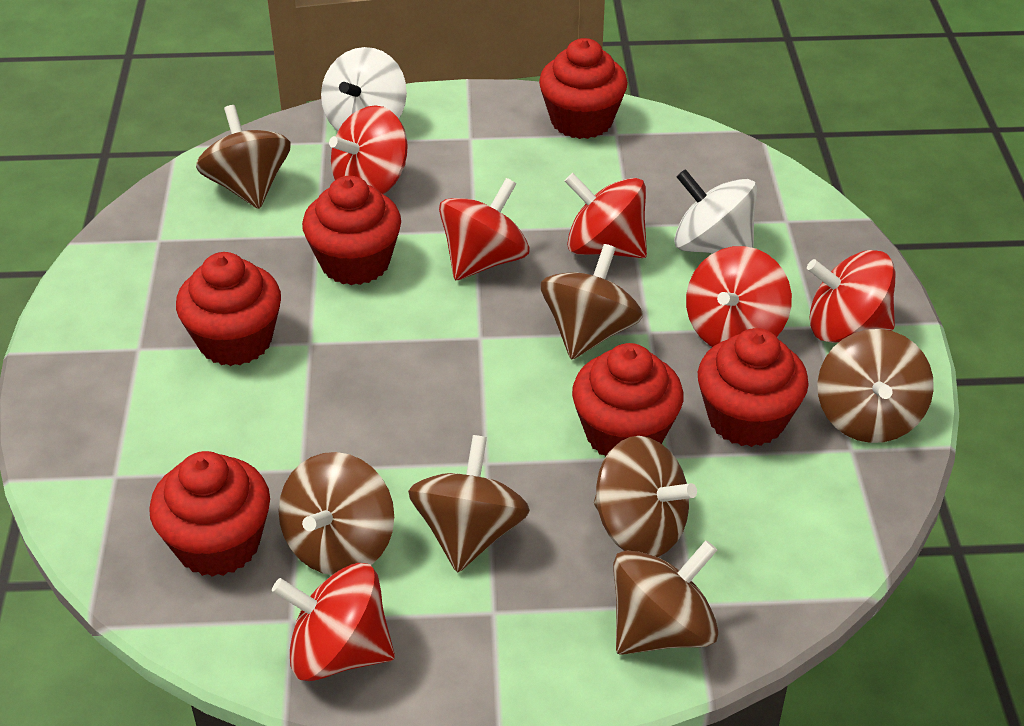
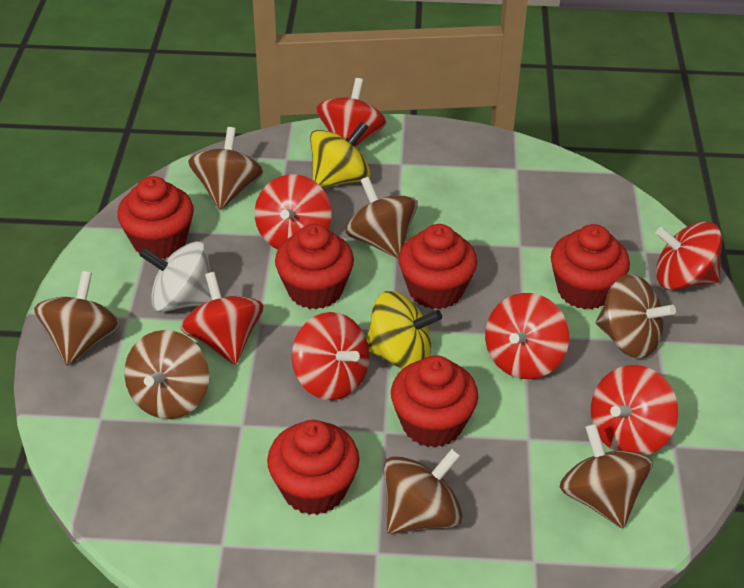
red spinning top: 6 -> 7
white spinning top: 2 -> 1
yellow spinning top: 0 -> 2

